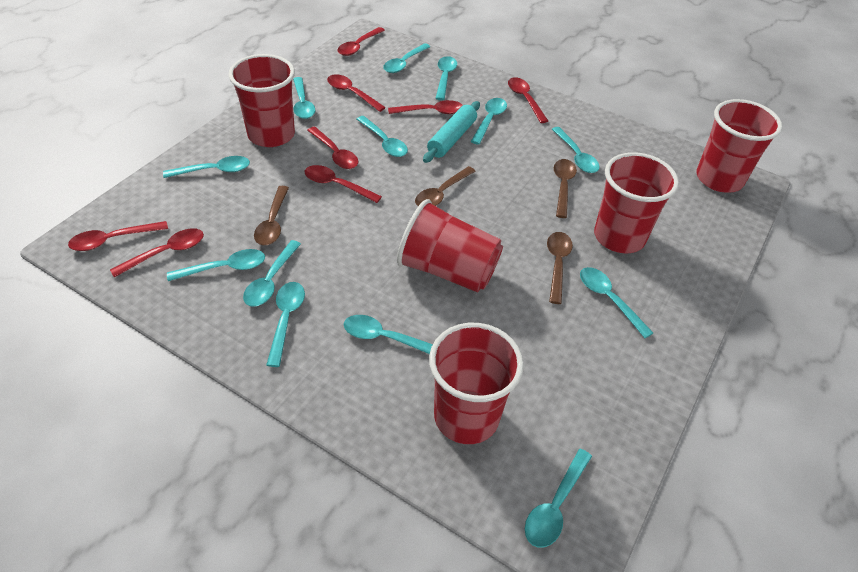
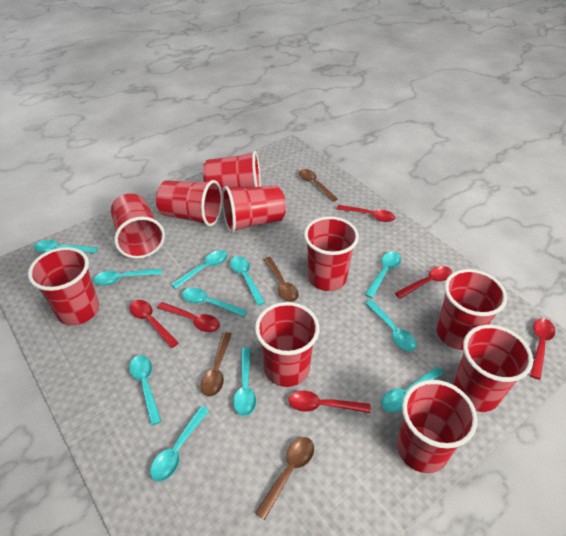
red cup: 5 -> 10
red spoon: 8 -> 6
turquoise rolling pin: 1 -> 0
turquoise spoon: 13 -> 11

